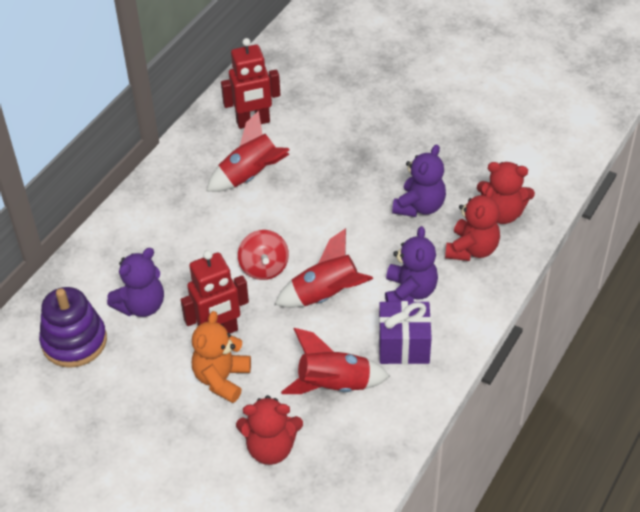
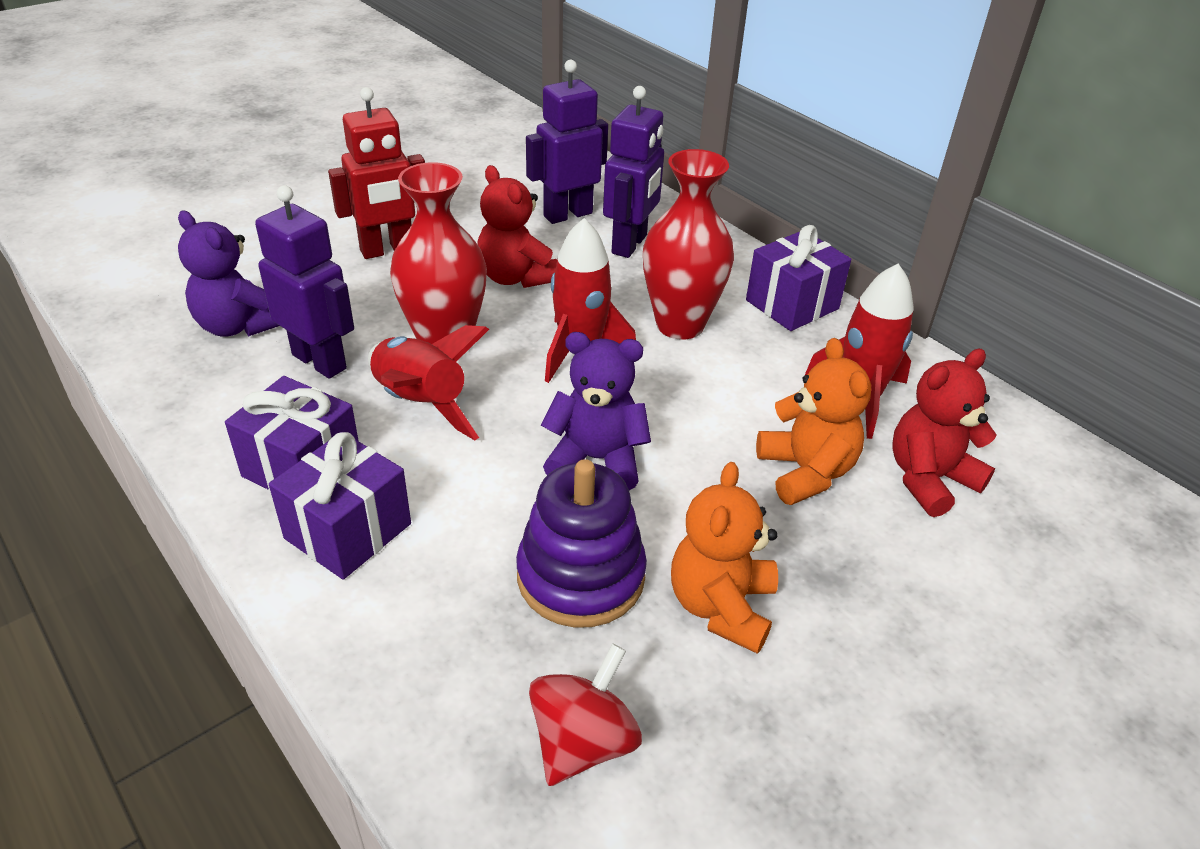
orange teddy bear: 1 -> 2
purple gift: 1 -> 3
purple robot: 0 -> 3
purple teddy bear: 3 -> 2
red robot: 2 -> 1
red teddy bear: 3 -> 2
red vase: 0 -> 2

